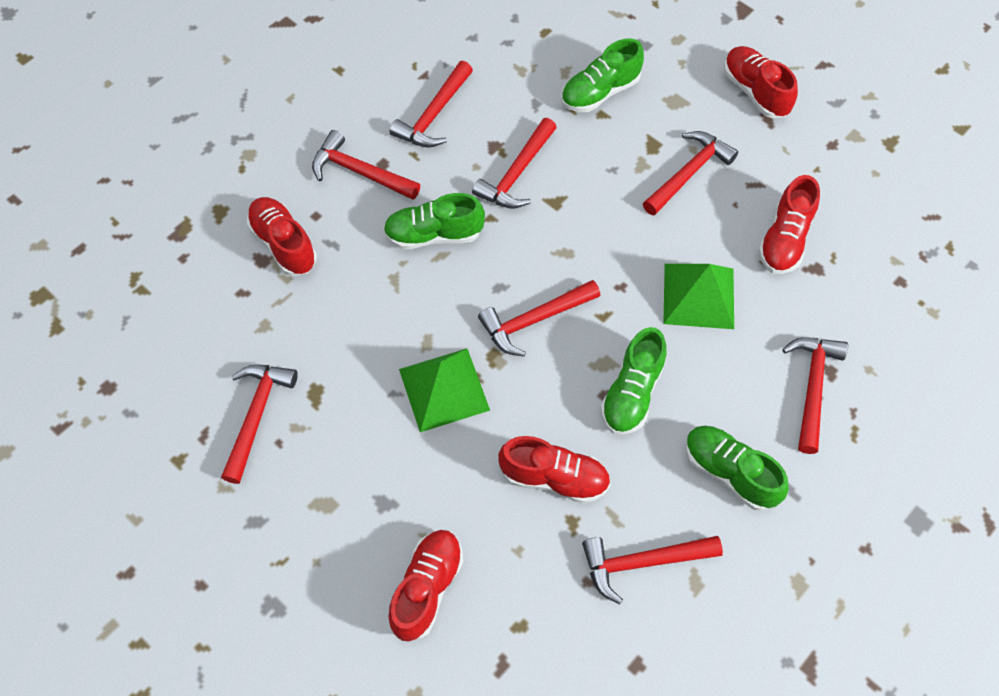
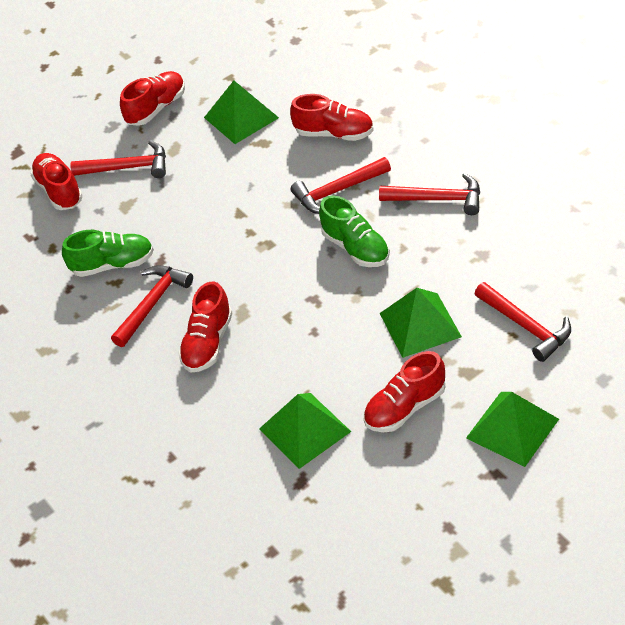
green pyramid: 2 -> 4
green shoe: 4 -> 2
red hammer: 8 -> 5

